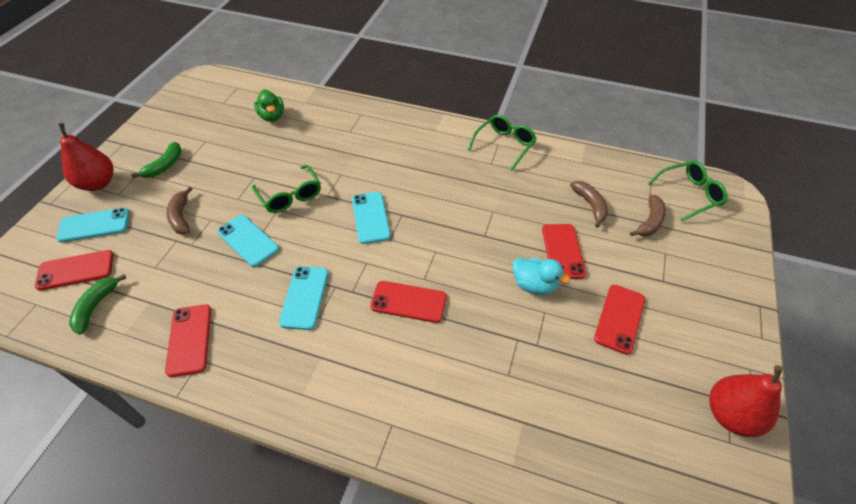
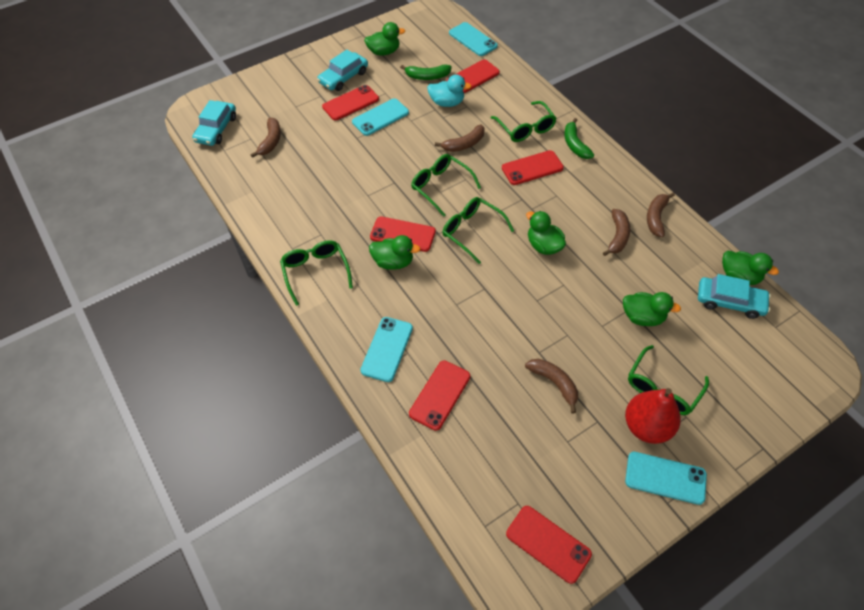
brown banana: 3 -> 5
green duck: 1 -> 5
green glasses: 3 -> 5
red pear: 2 -> 1
red phone: 5 -> 6
turquoise car: 0 -> 3

